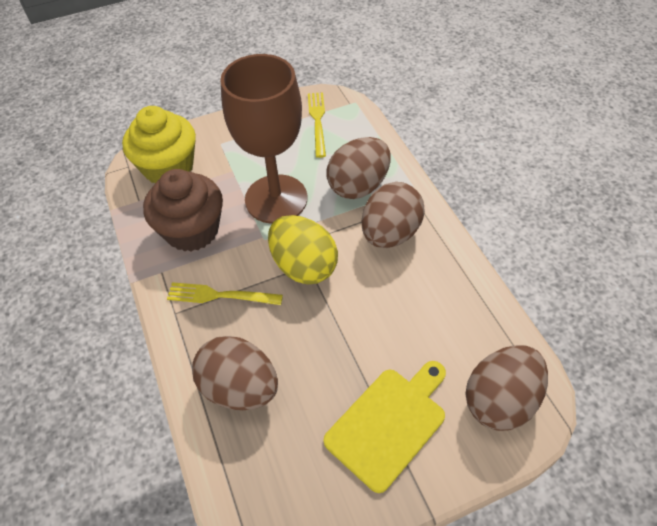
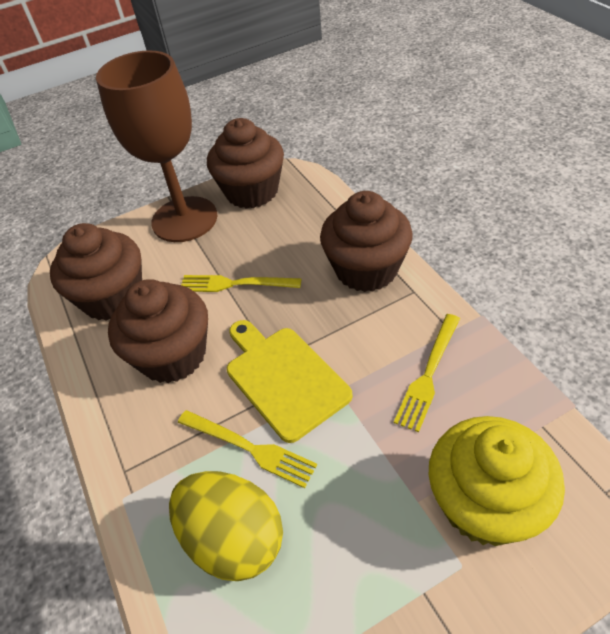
brown cupcake: 1 -> 4
brown egg: 4 -> 0
yellow fork: 2 -> 3

